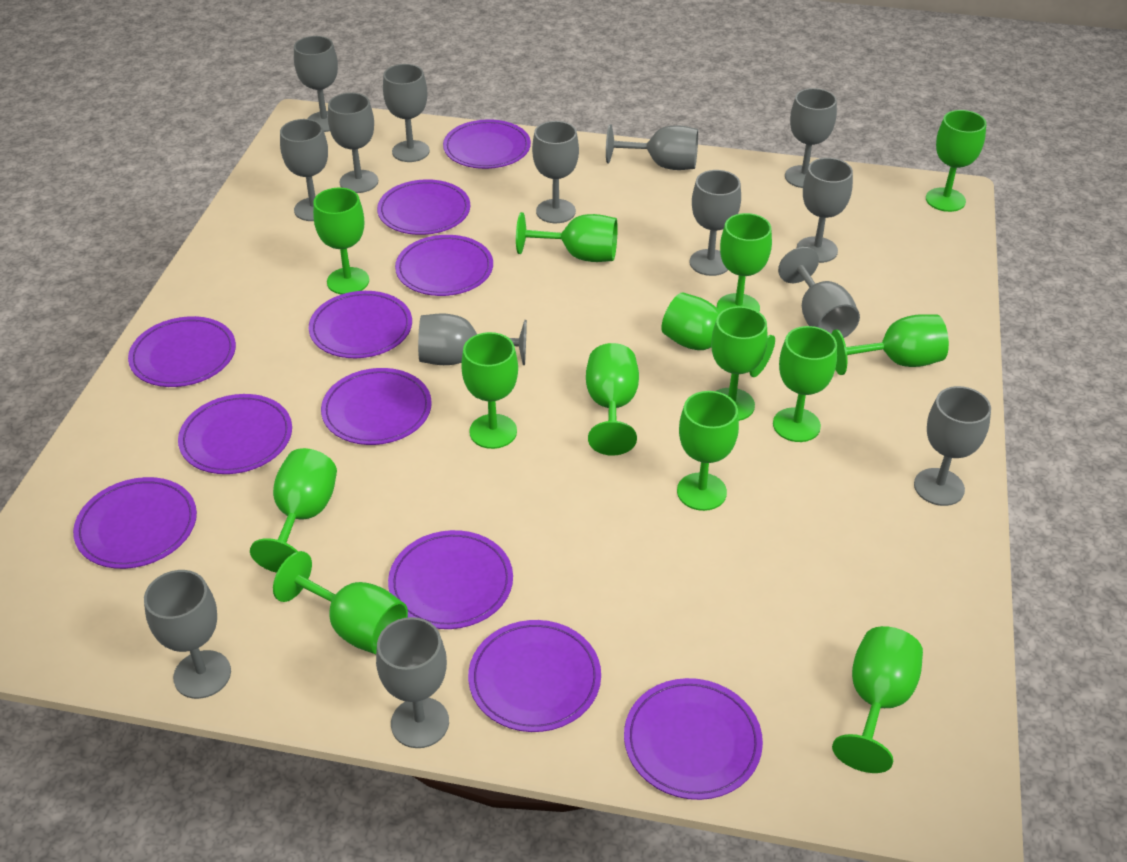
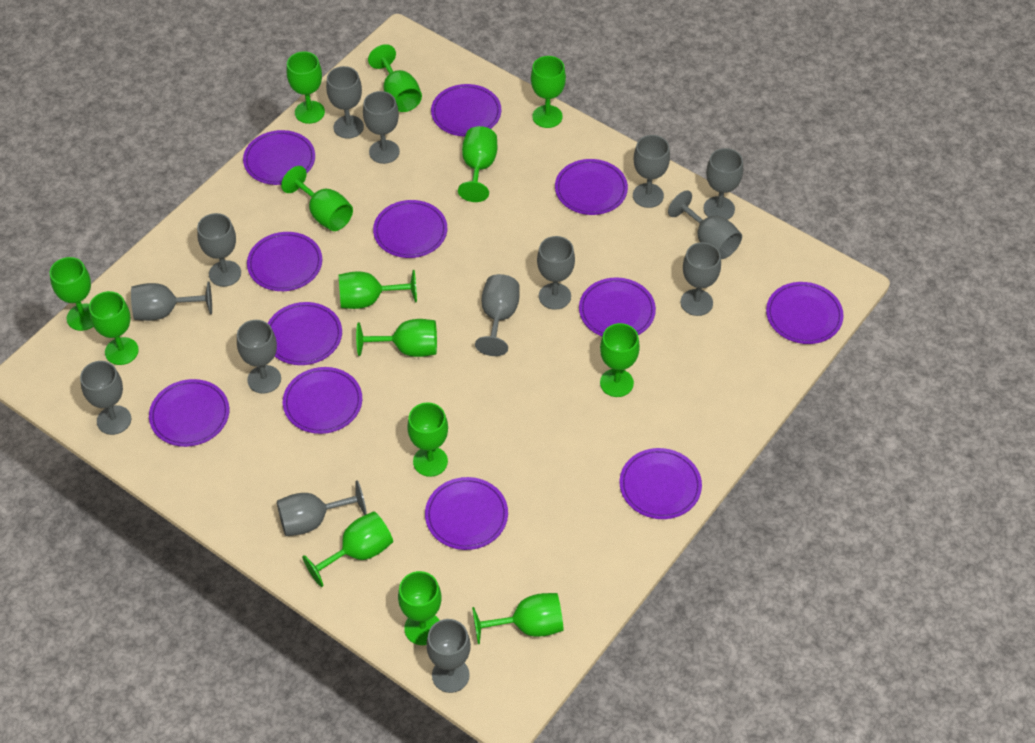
purple plate: 11 -> 12

